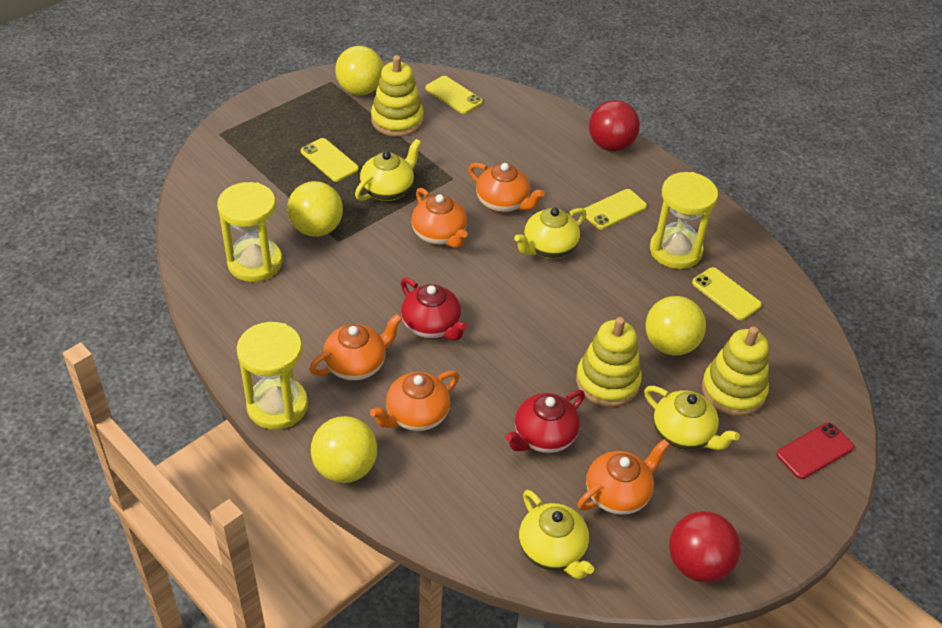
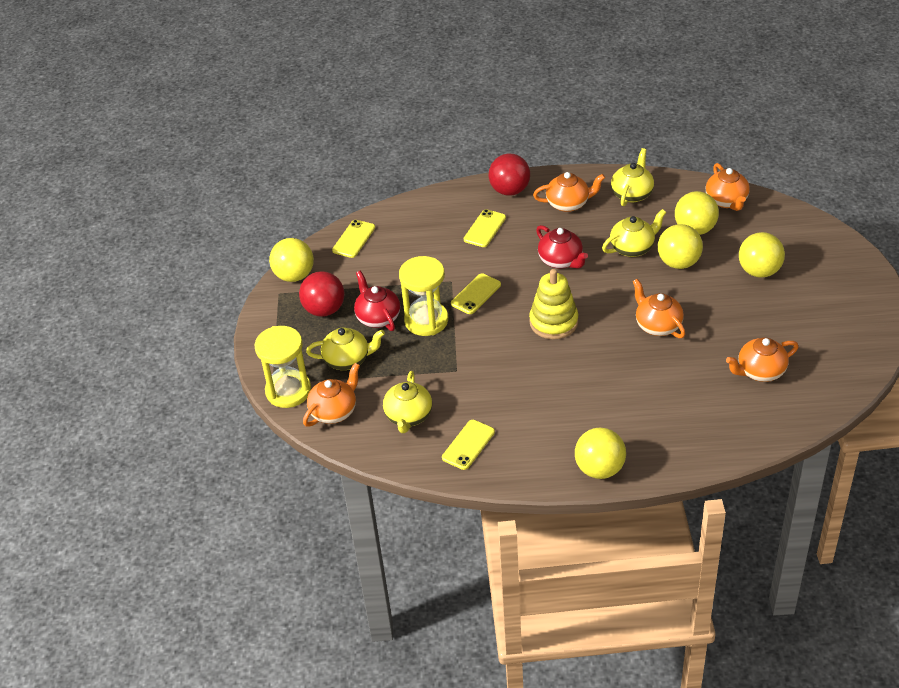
red phone: 1 -> 0
yellow ball: 4 -> 5
yellow hourglass: 3 -> 2
yellow stacking toy: 3 -> 1

